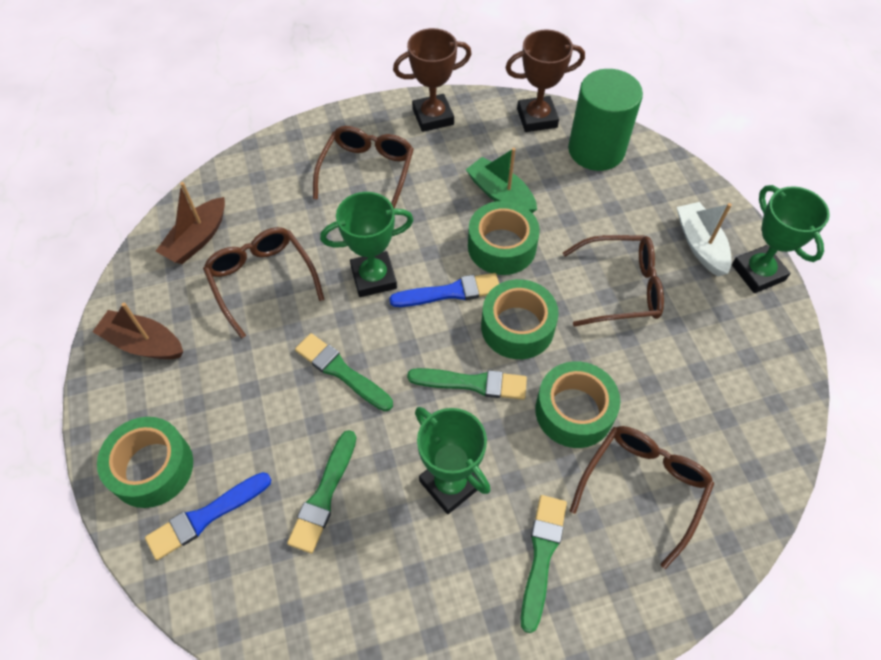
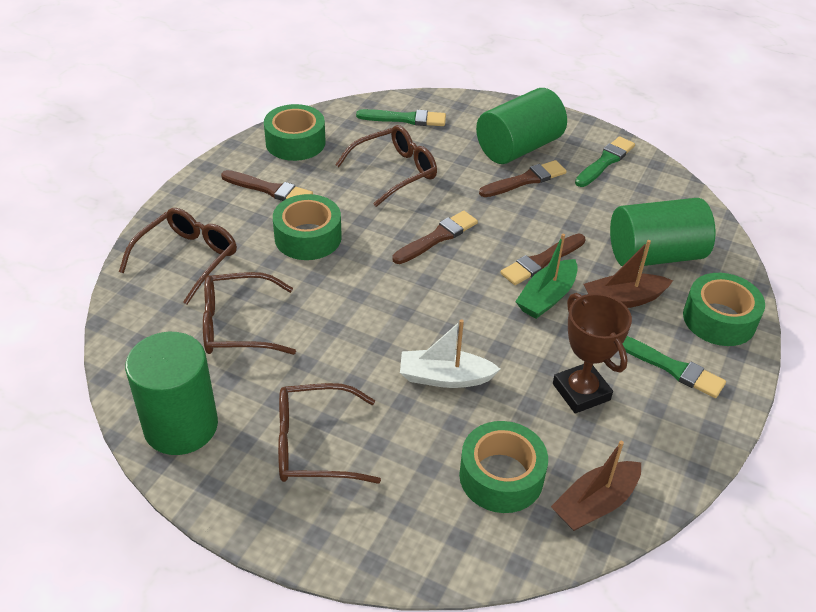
blue brush: 2 -> 0
brown brush: 0 -> 4
brown trophy: 2 -> 1
green brush: 4 -> 3
green cylinder: 1 -> 3
green trophy: 3 -> 0

